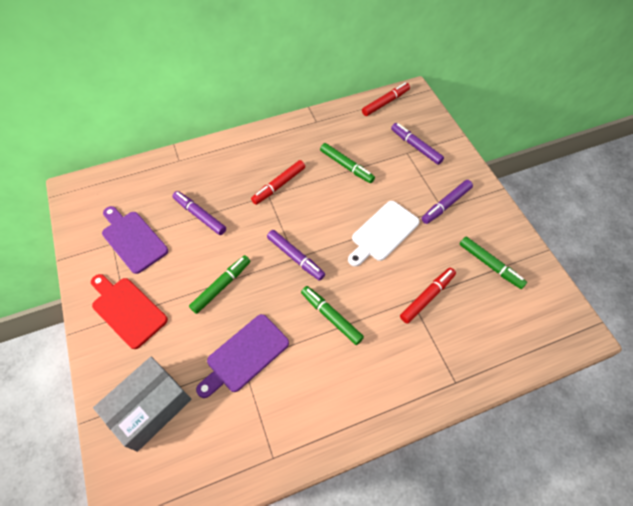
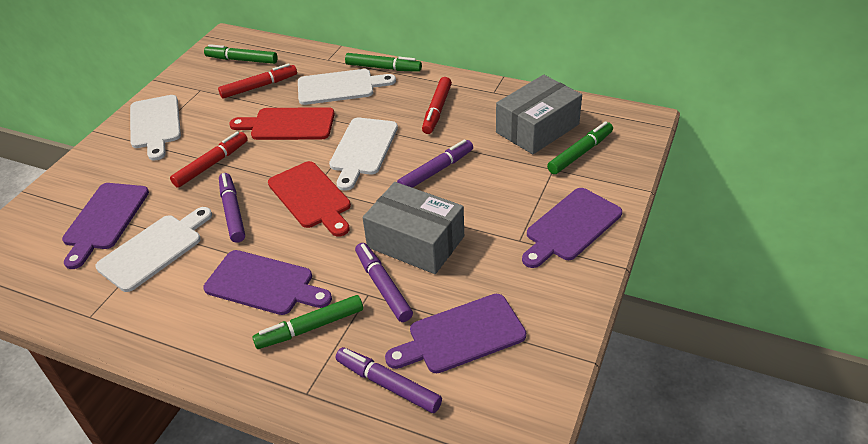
grey box: 1 -> 2
purple cutting board: 2 -> 4
red cutting board: 1 -> 2
white cutting board: 1 -> 4

